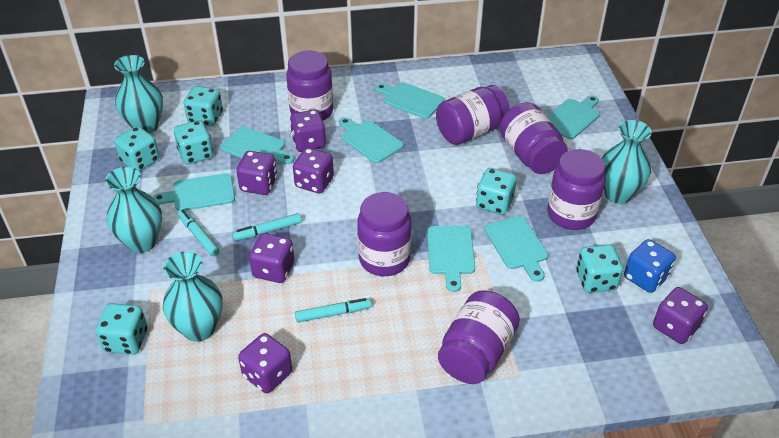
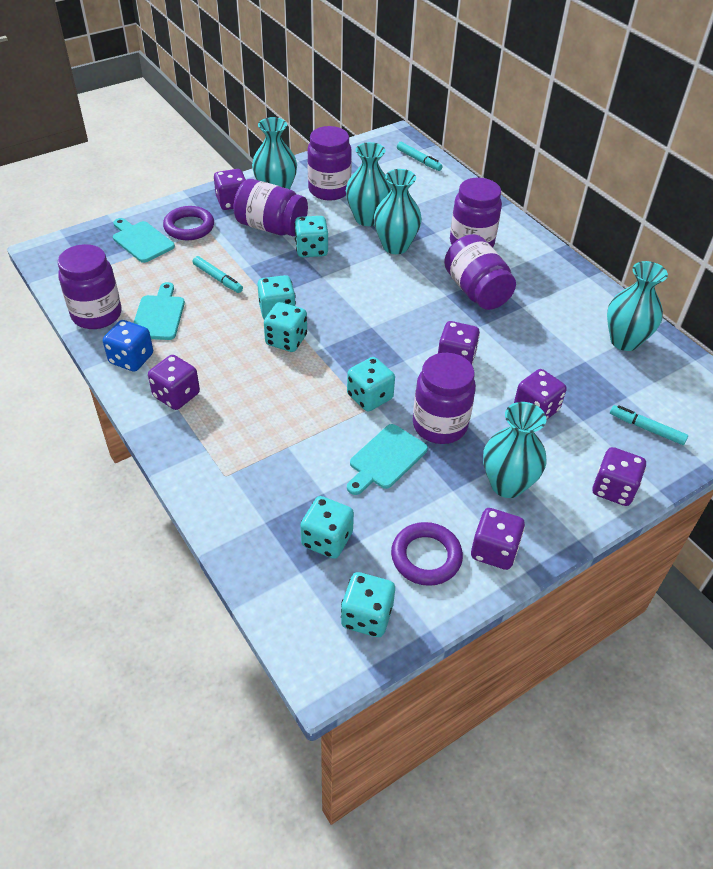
purple ring: 0 -> 2
turquoise cutting board: 7 -> 3
turquoise vase: 4 -> 5

